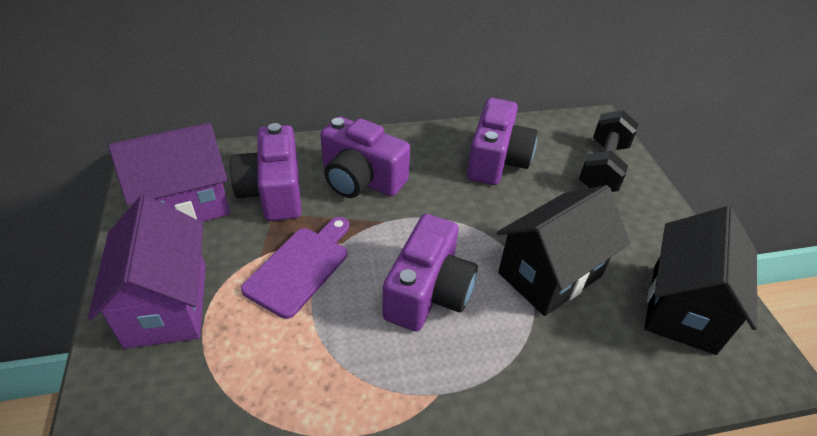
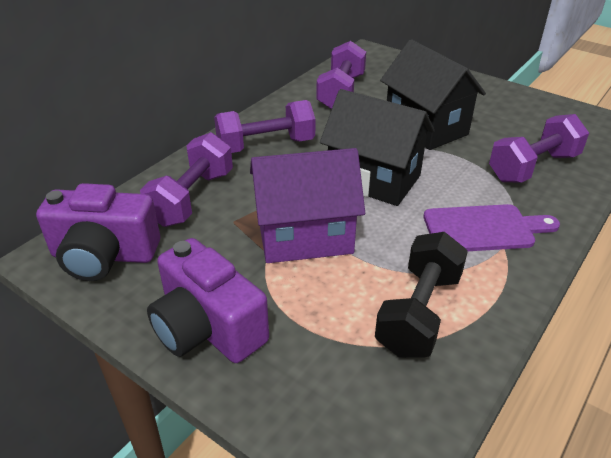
purple camera: 4 -> 2
purple dumbbell: 0 -> 4
purple house: 2 -> 1

